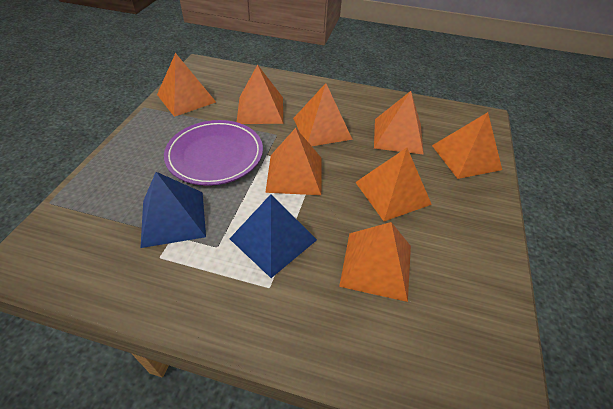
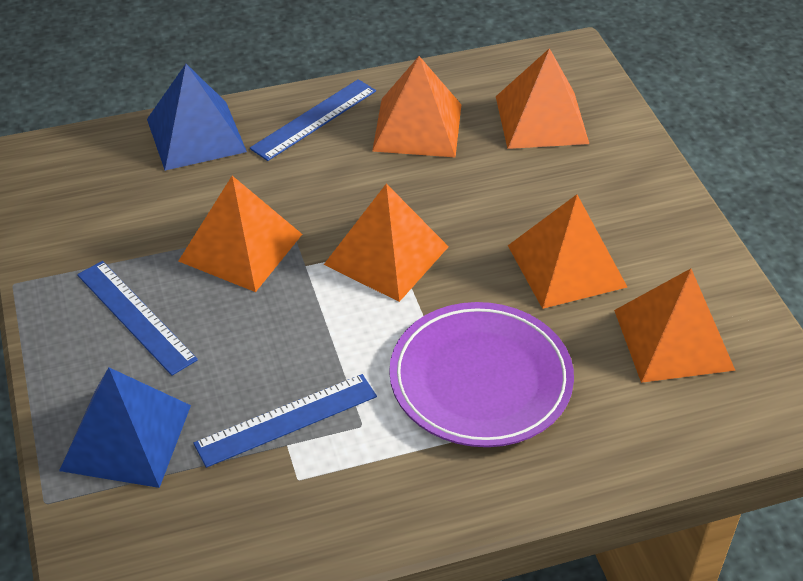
blue ruler: 0 -> 3
orange pyramid: 8 -> 6

